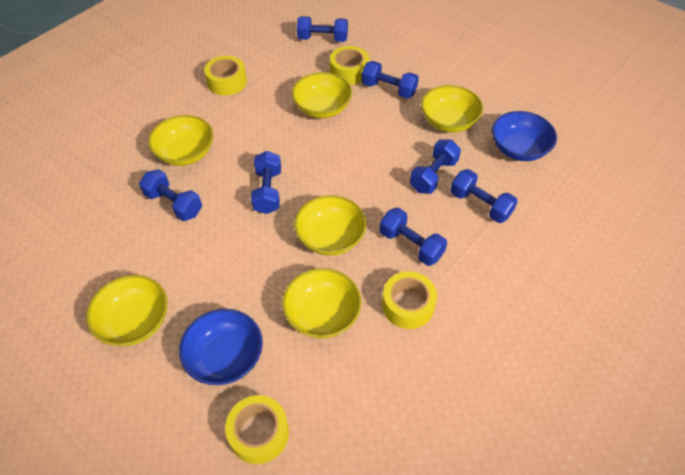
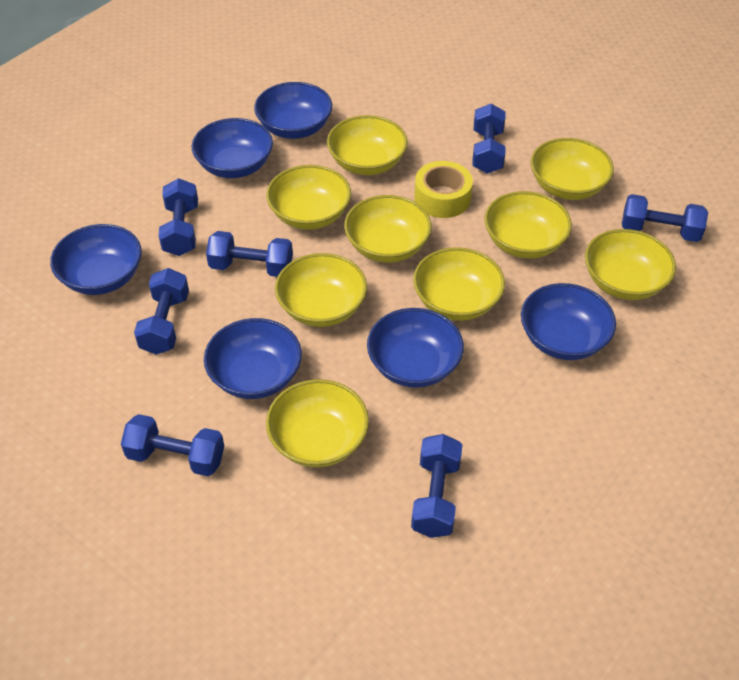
blue bowl: 2 -> 6
yellow bowl: 6 -> 9
yellow tape: 4 -> 1

